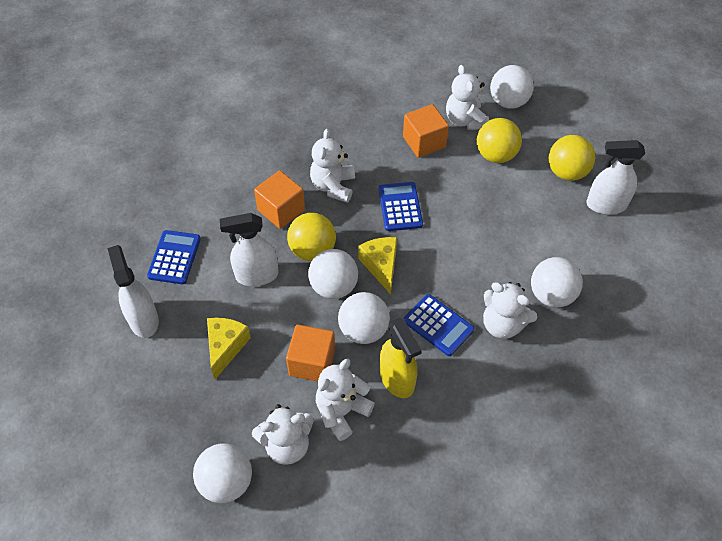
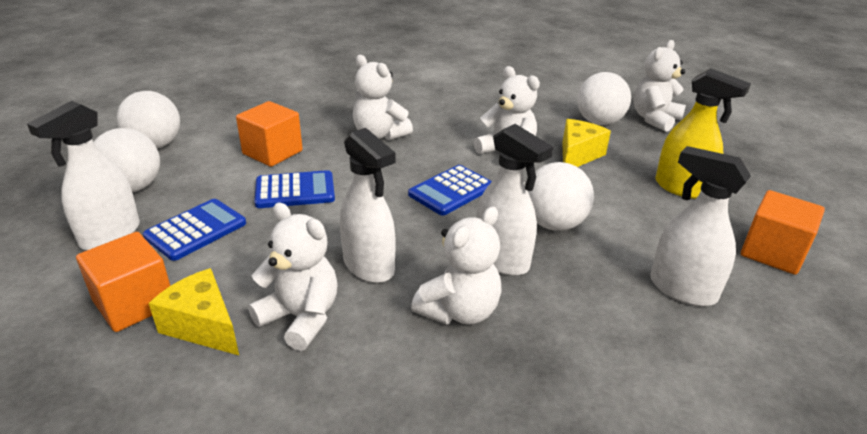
white ball: 5 -> 4
white spray bottle: 3 -> 4
yellow ball: 3 -> 0

